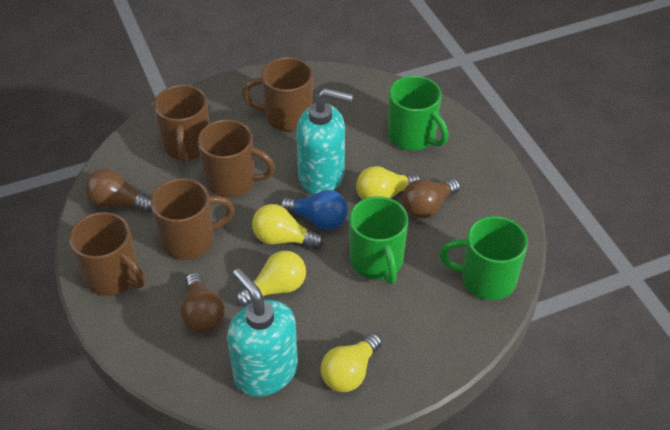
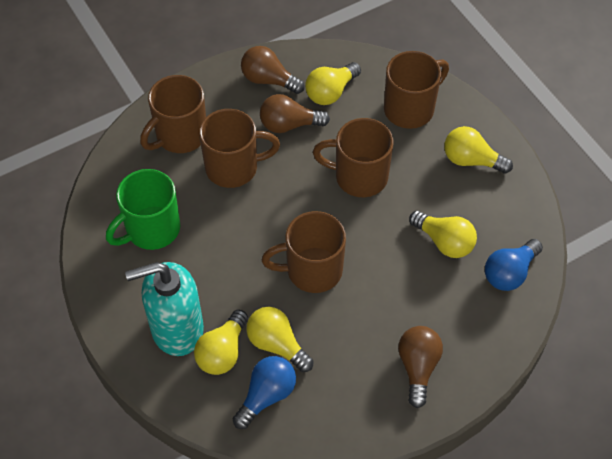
blue light bulb: 1 -> 2
green mug: 3 -> 1
turquoise soap dispenser: 2 -> 1
yellow light bulb: 4 -> 5

